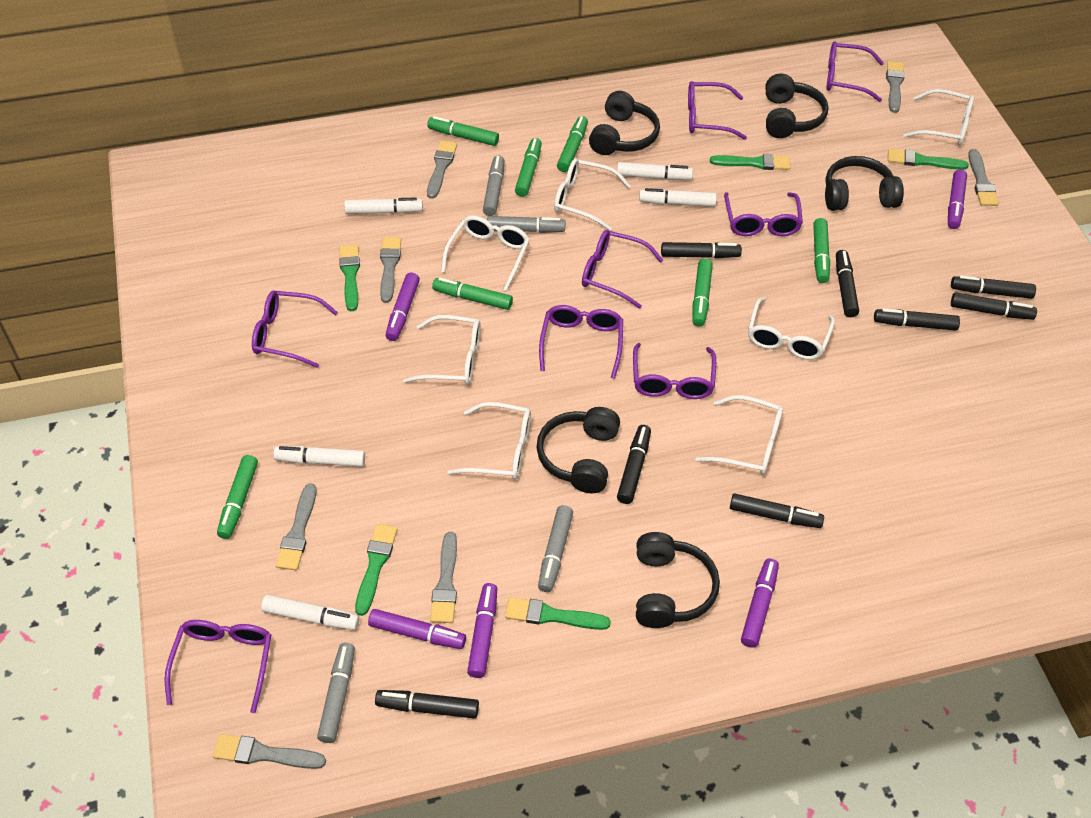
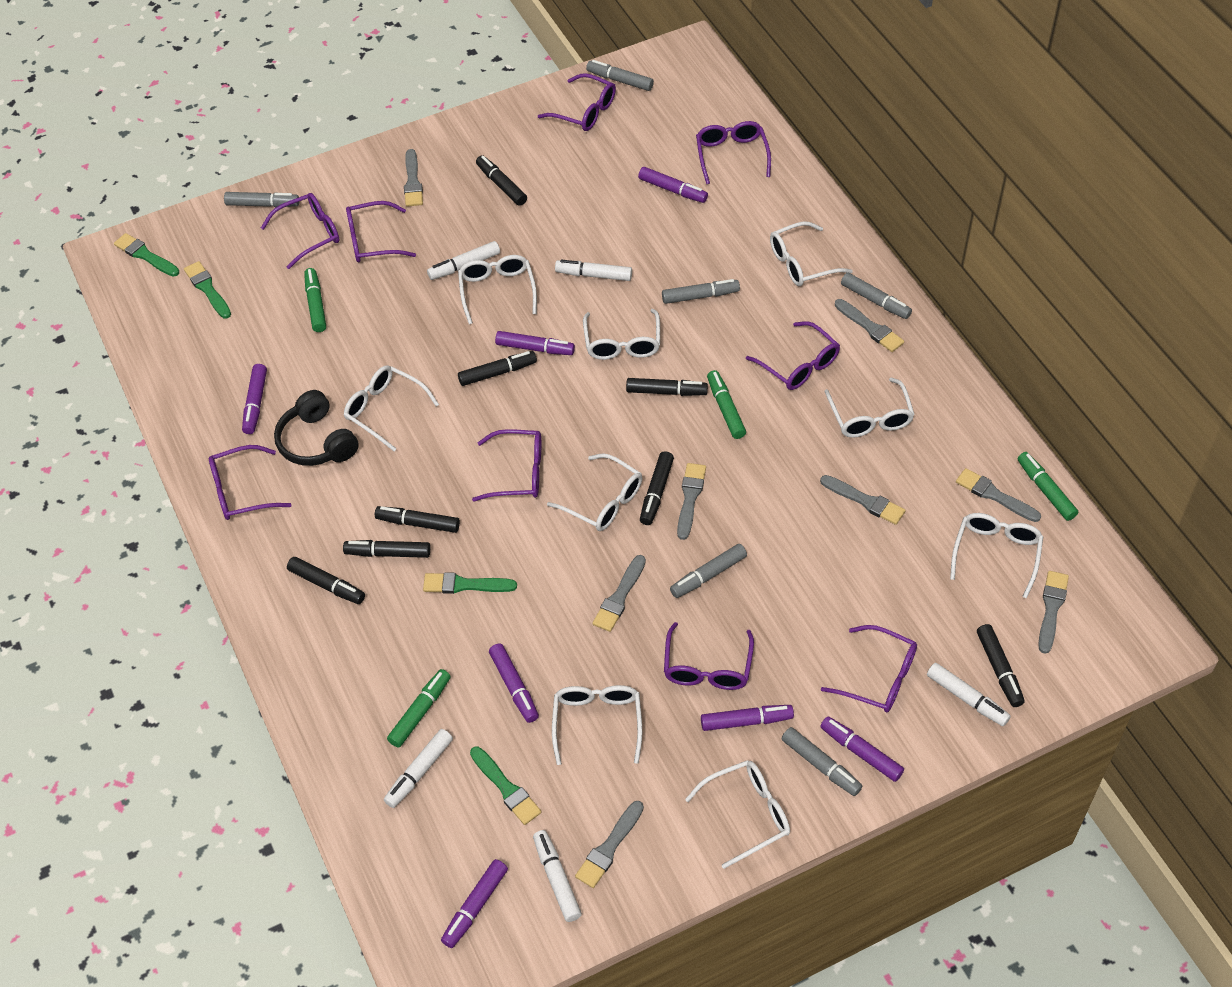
black headphones: 5 -> 1
green brush: 5 -> 4
green marker: 7 -> 4
grey brush: 7 -> 8
grey marker: 4 -> 6
purple glasses: 8 -> 9
purple marker: 5 -> 7
white glasses: 7 -> 9

